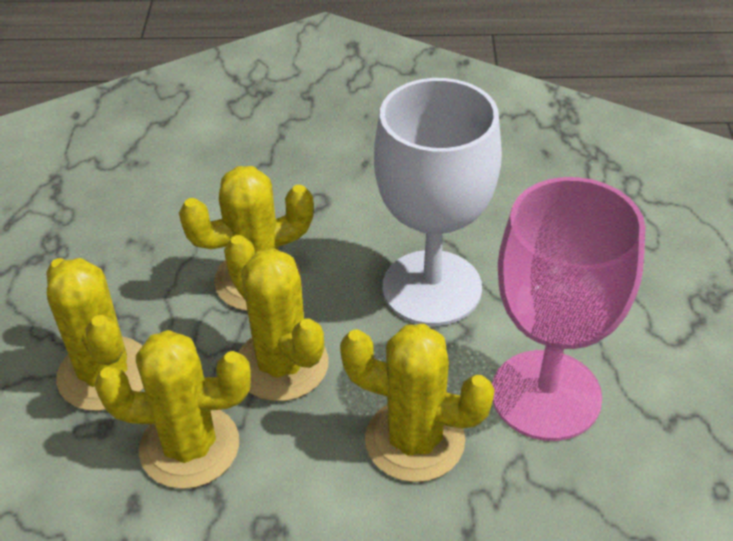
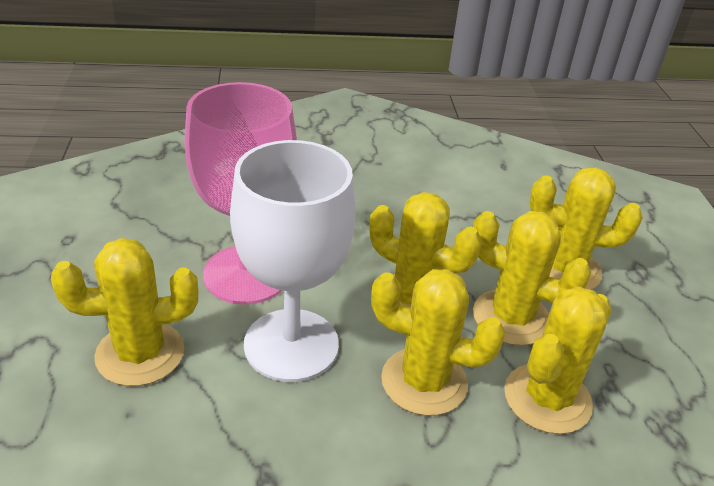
yellow cactus: 5 -> 6

